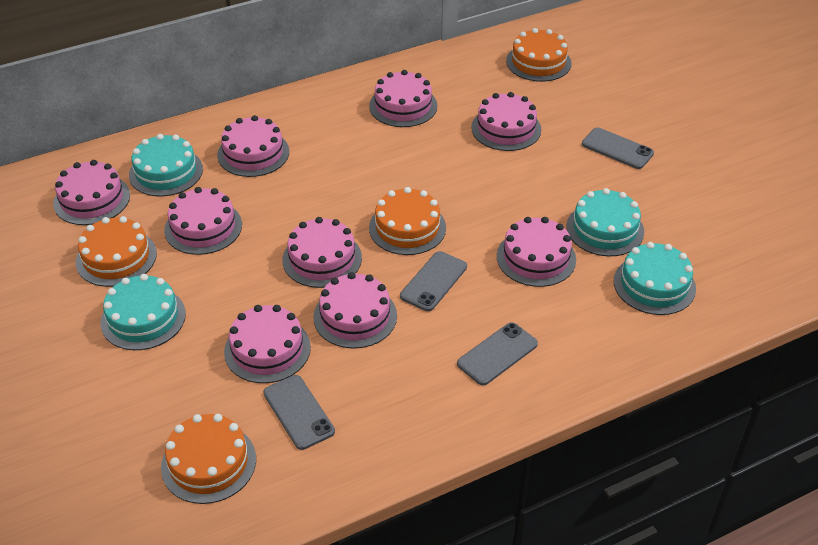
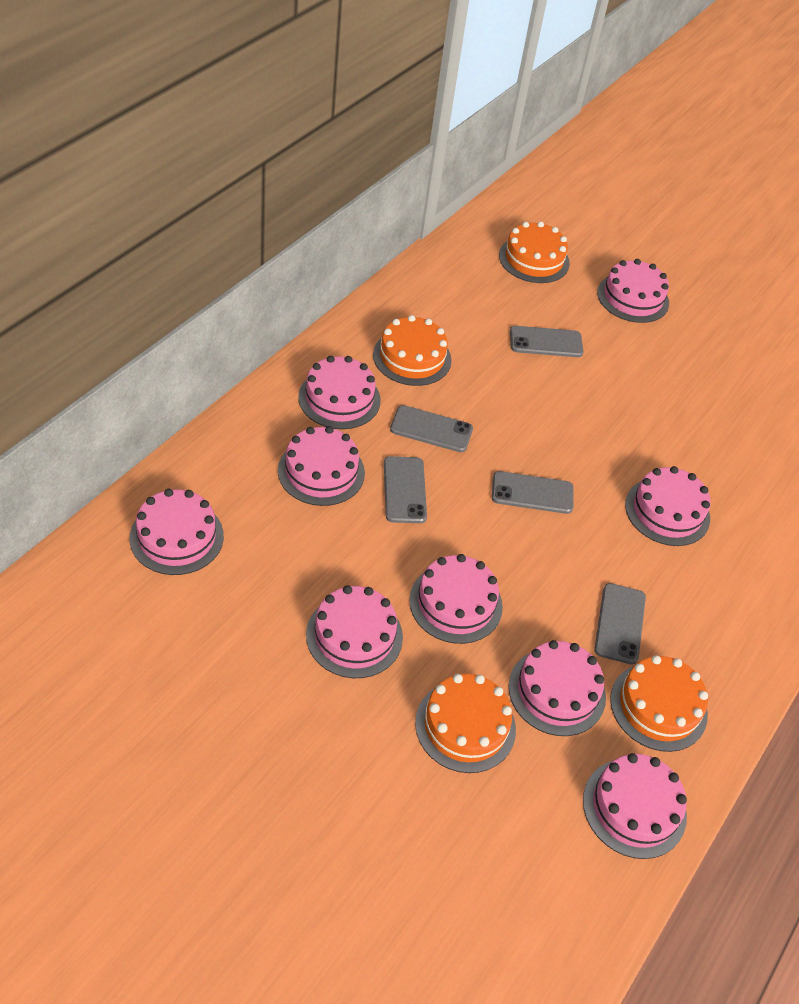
grey phone: 4 -> 5
turquoise cake: 4 -> 0

